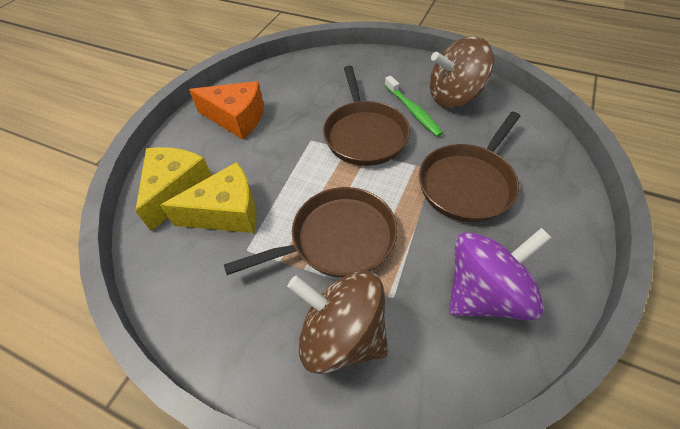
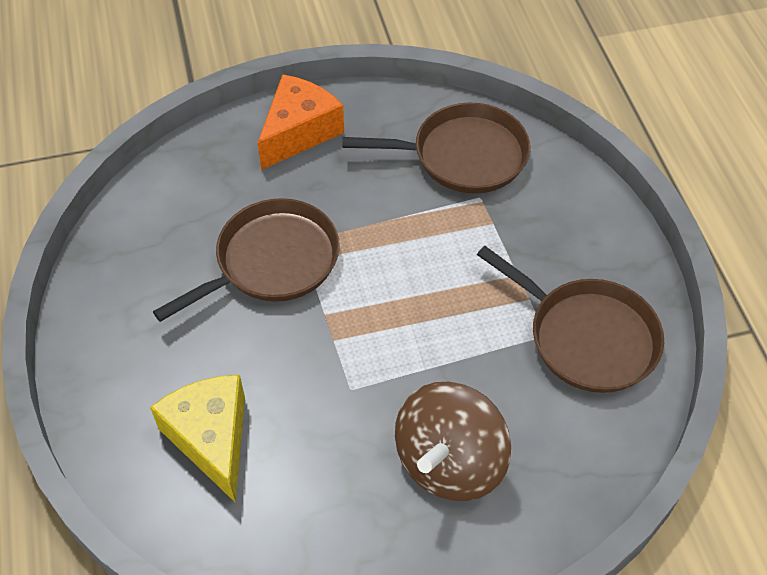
brown spinning top: 2 -> 1
green toothbrush: 1 -> 0
purple spinning top: 1 -> 0
yellow cheese: 2 -> 1

